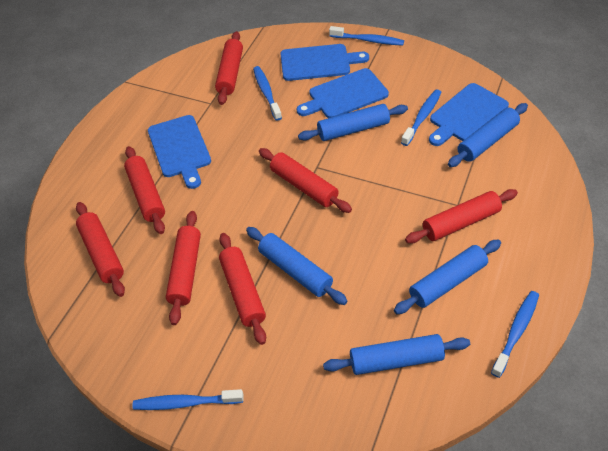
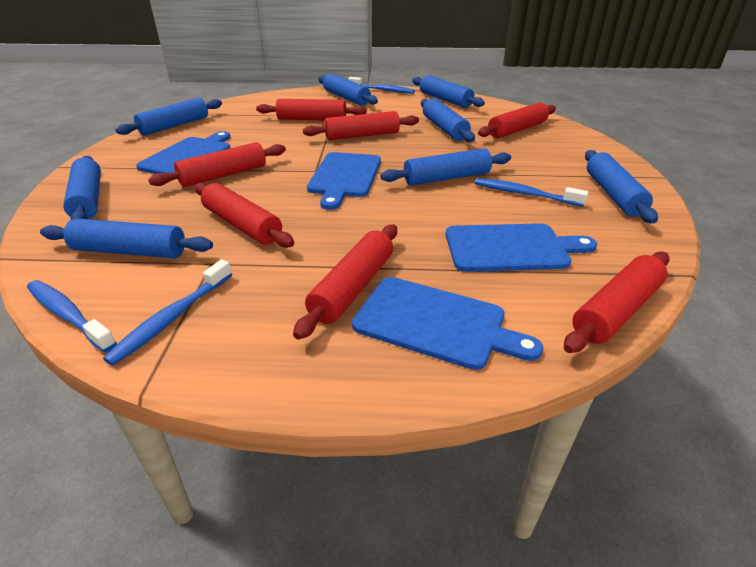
blue rolling pin: 5 -> 8
blue toothbrush: 5 -> 4

